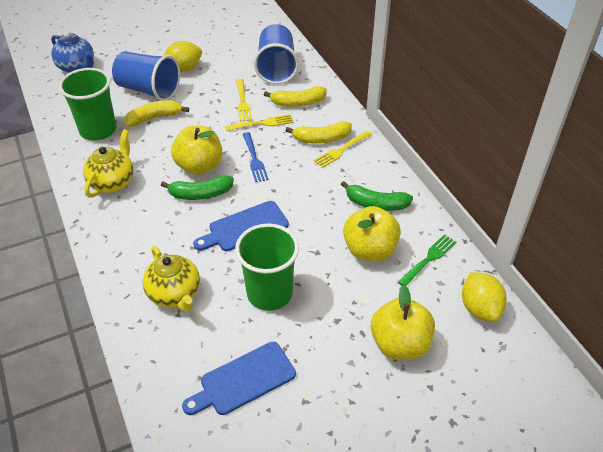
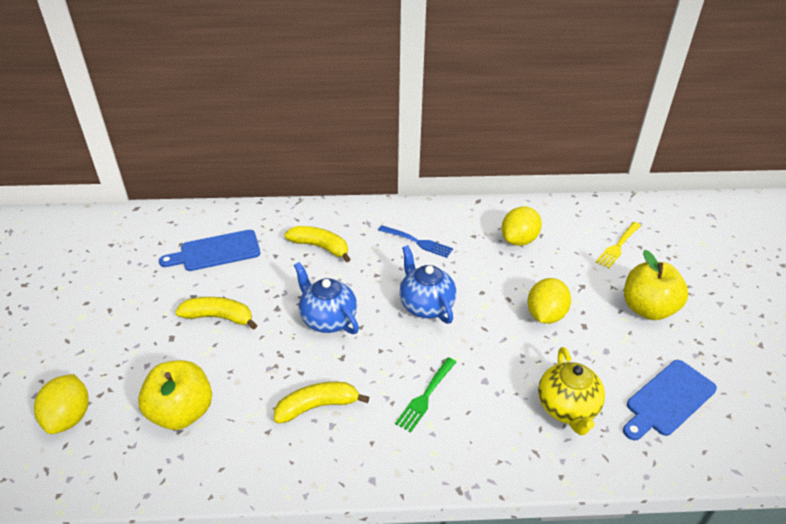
blue cup: 2 -> 0
blue teapot: 1 -> 2
green banana: 2 -> 0
green cup: 2 -> 0
yellow apple: 3 -> 2
yellow fork: 3 -> 1
yellow lemon: 2 -> 3
yellow teapot: 2 -> 1

